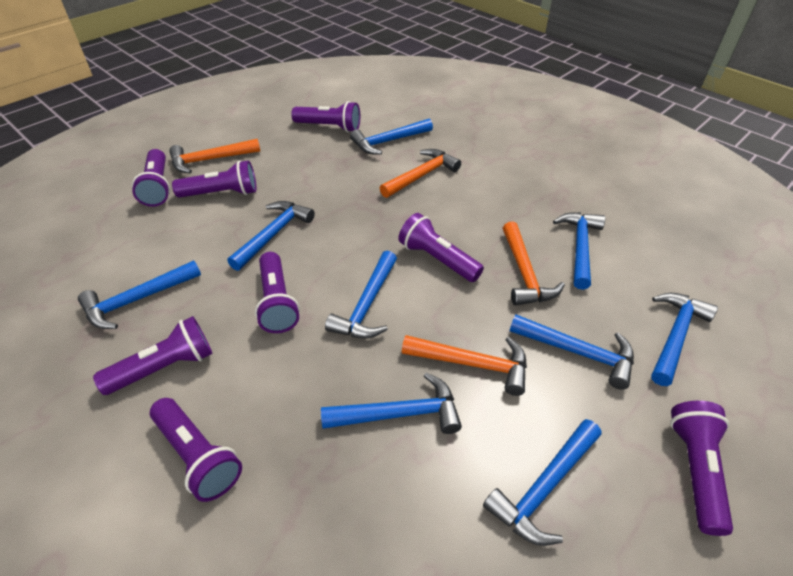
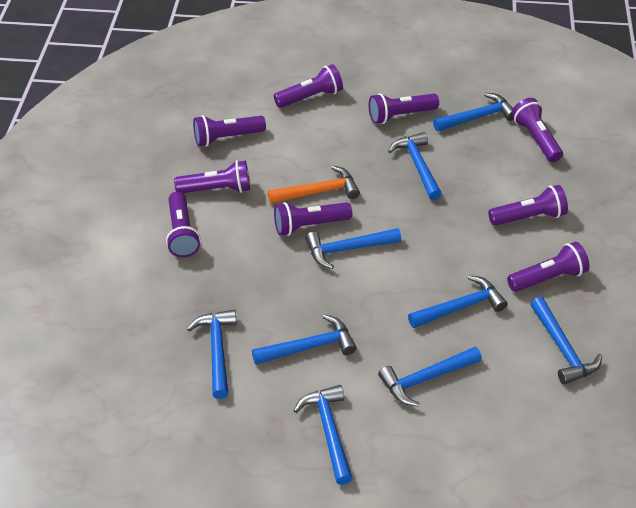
orange hammer: 4 -> 1
purple flashlight: 8 -> 9

